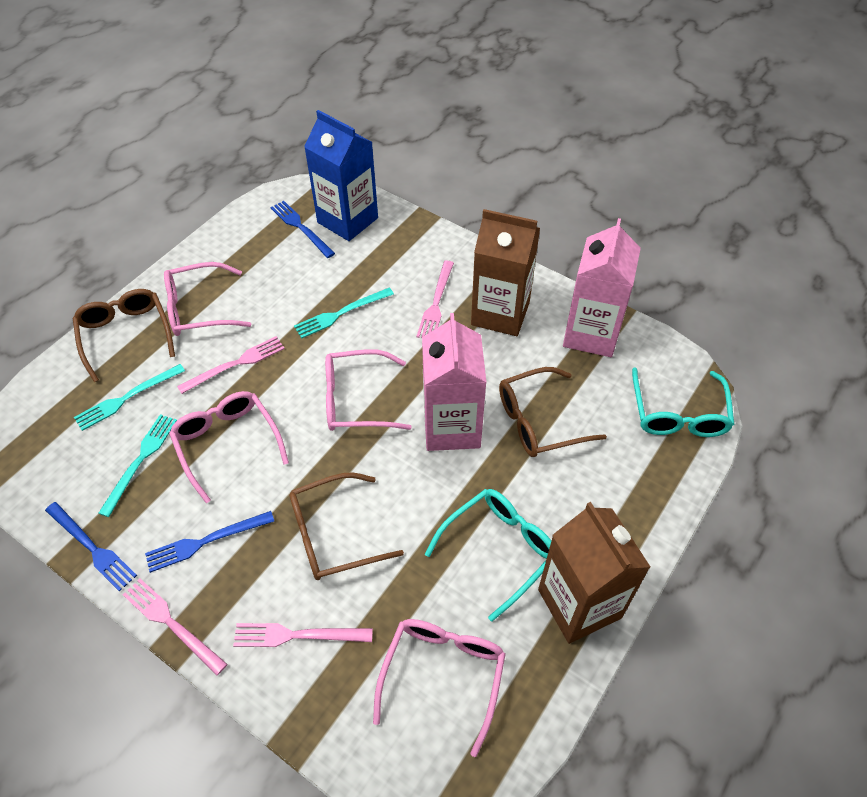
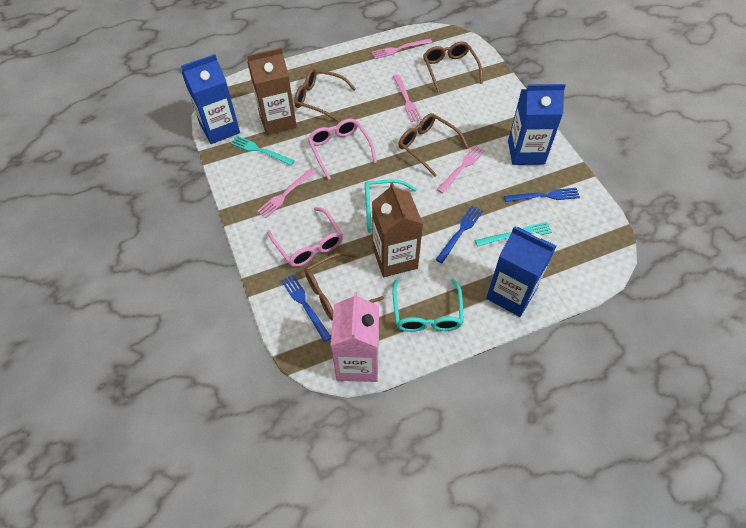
blue carton: 1 -> 3
brown glasses: 3 -> 4
pink carton: 2 -> 1
pink glasses: 4 -> 2
turquoise fork: 3 -> 2

